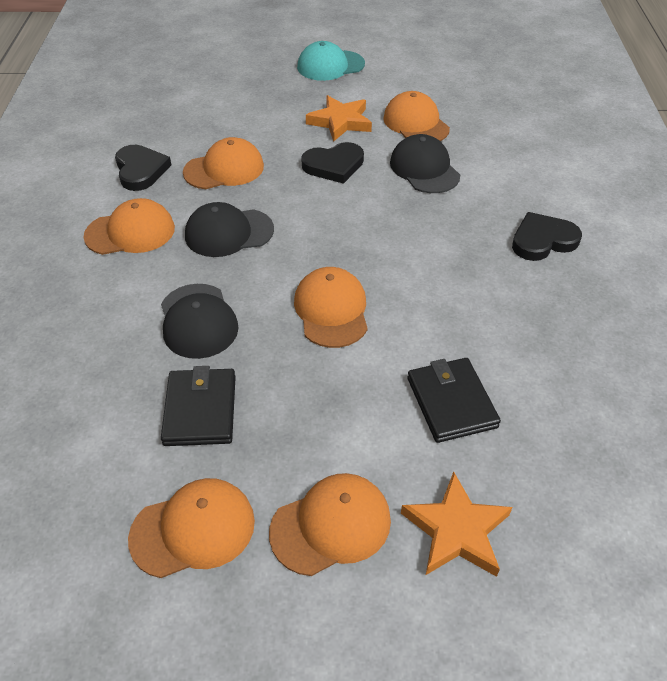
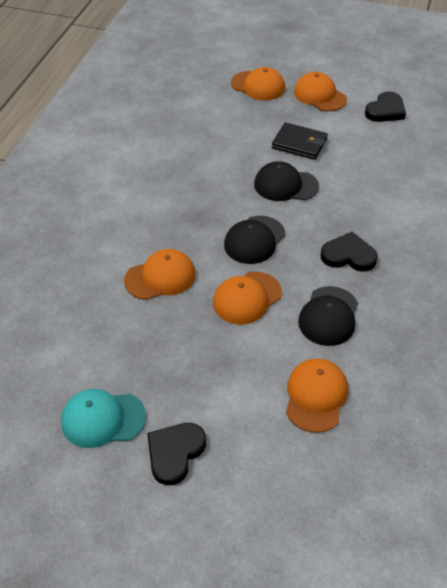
black wallet: 2 -> 1
orange cap: 6 -> 5
orange star: 2 -> 0

